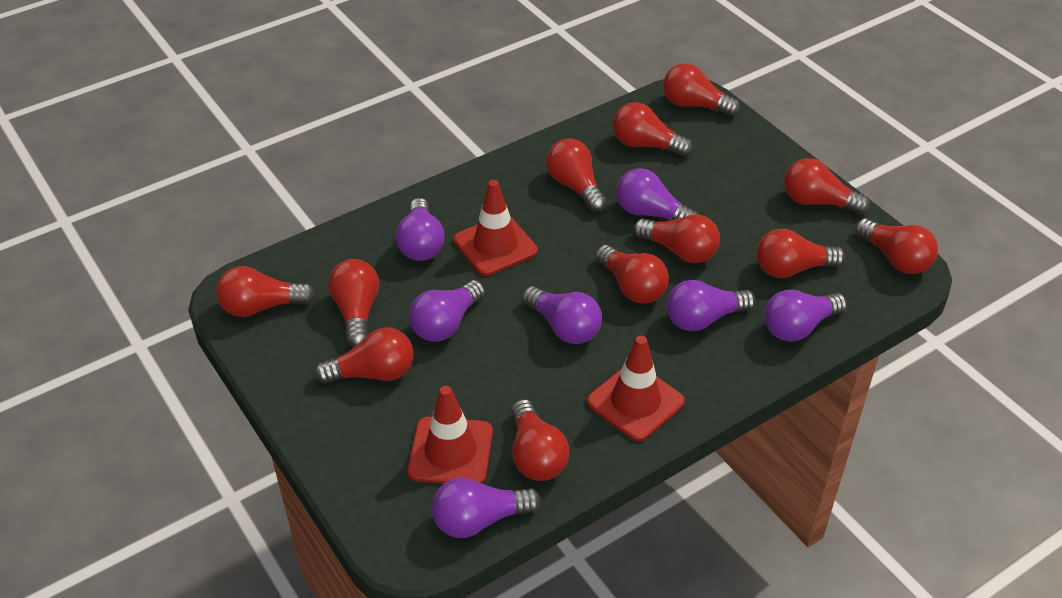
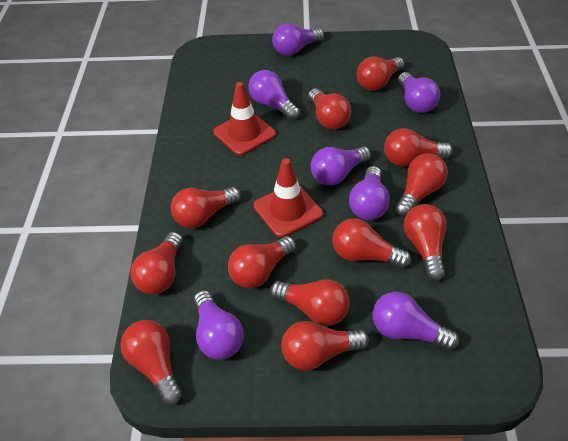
red traffic cone: 3 -> 2

